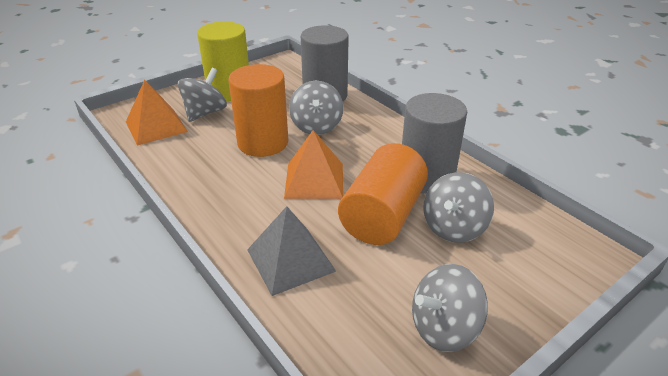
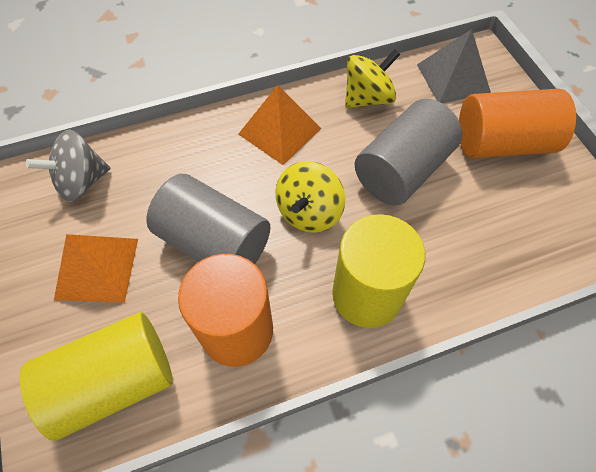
grey spinning top: 4 -> 1
yellow cylinder: 1 -> 2
yellow spinning top: 0 -> 2

